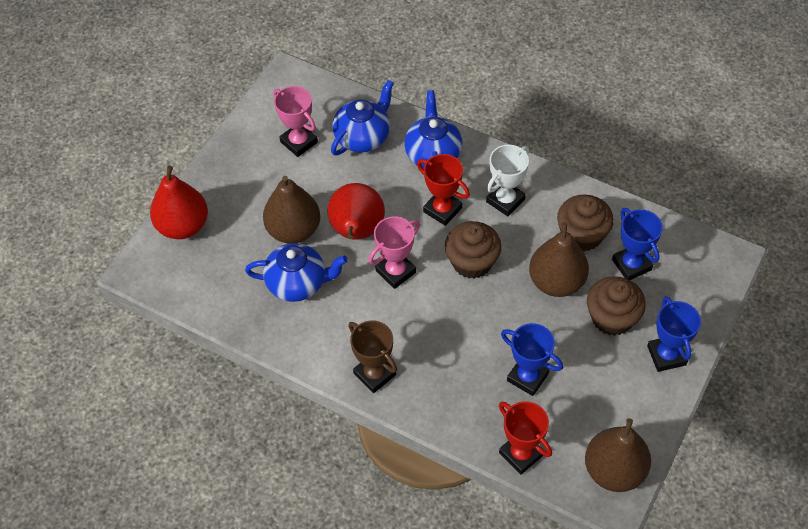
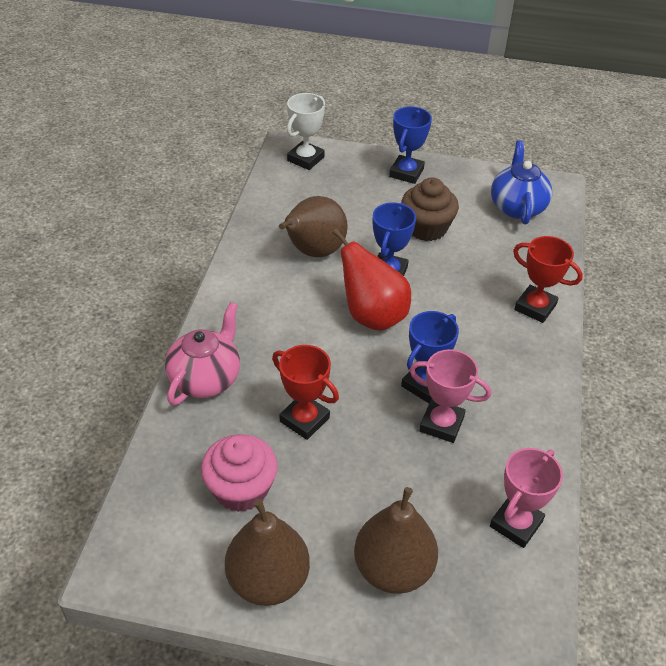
blue teapot: 3 -> 1
brown cupcake: 3 -> 1
brown trophy: 1 -> 0
pink cupcake: 0 -> 1
pink teapot: 0 -> 1
red pear: 2 -> 1

